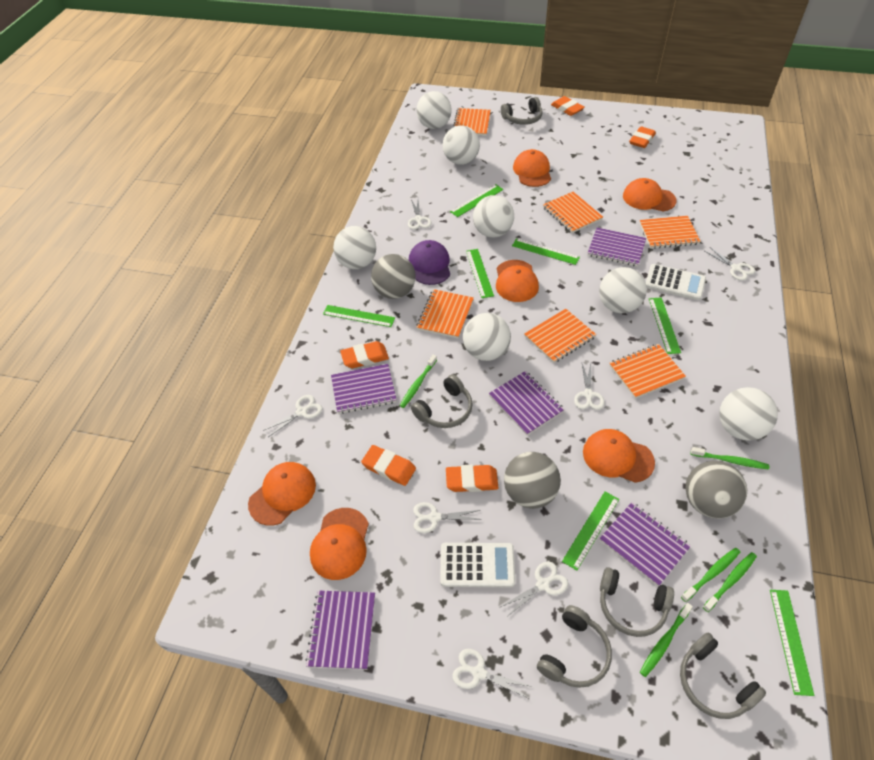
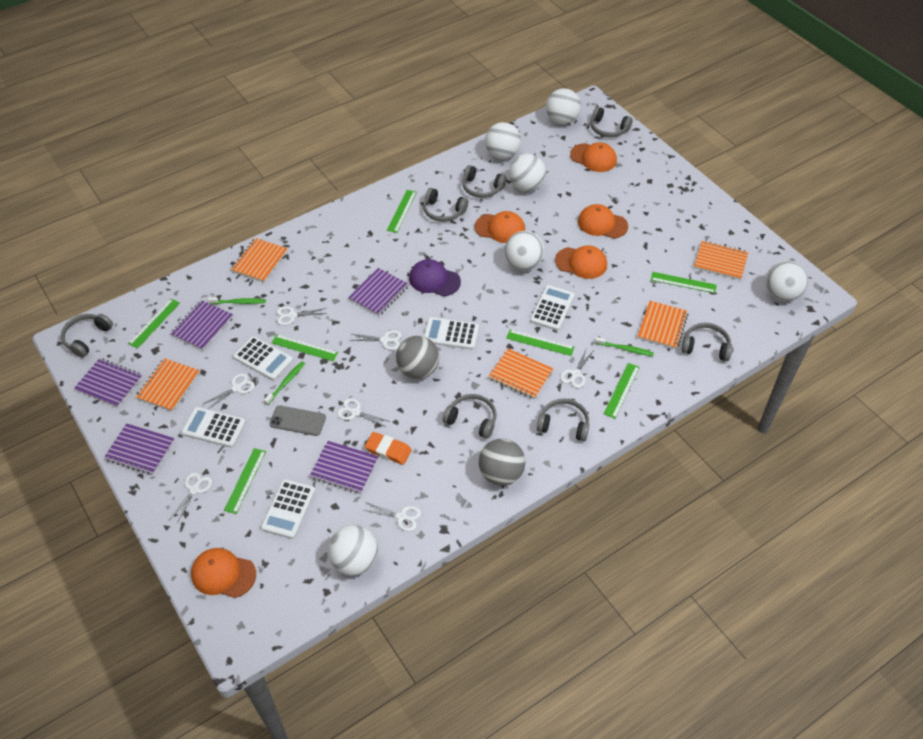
green toothbrush: 5 -> 3
grey ball: 3 -> 2
grey headphones: 5 -> 7
grey phone: 0 -> 1
orange cap: 6 -> 5
orange eraser: 5 -> 1
orange notebook: 6 -> 5
white ball: 7 -> 6
white calculator: 2 -> 5

